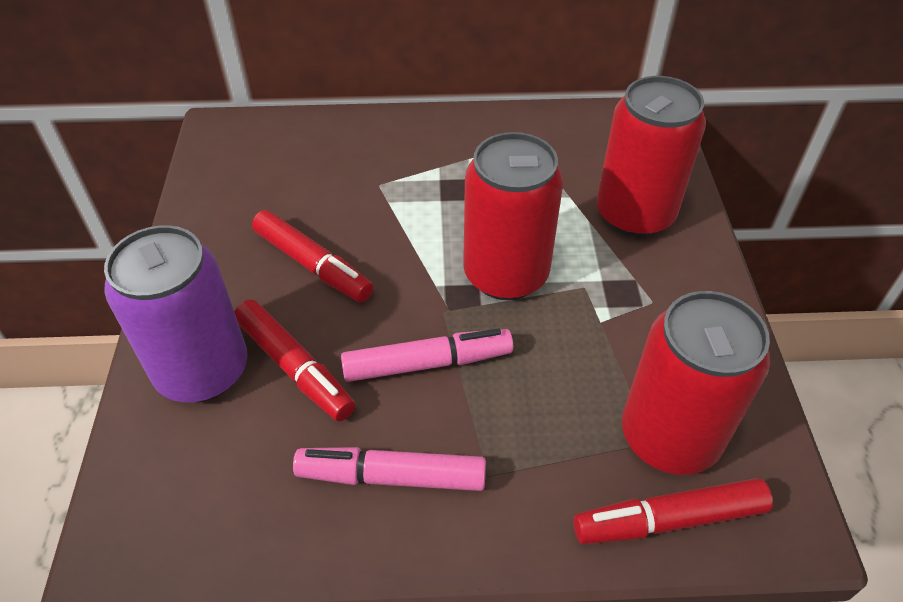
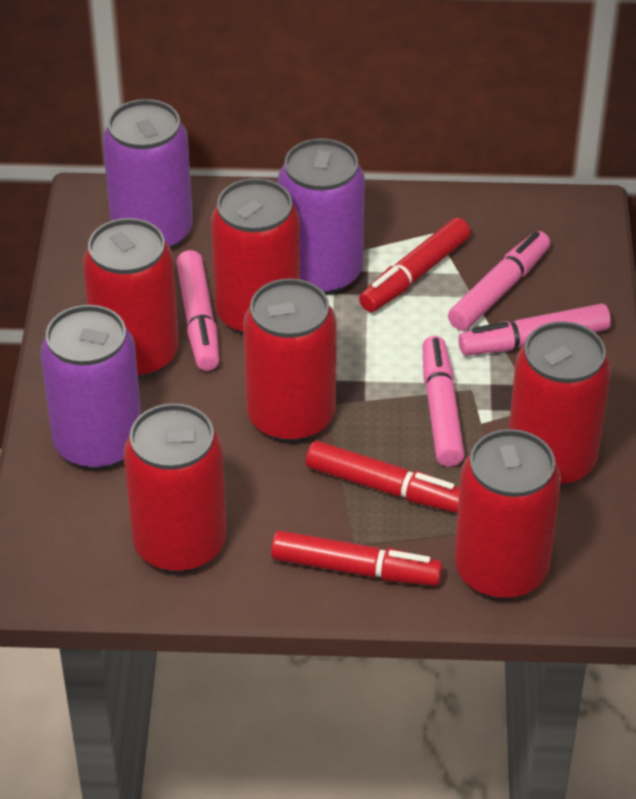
pink marker: 2 -> 4
purple can: 1 -> 3
red can: 3 -> 6

